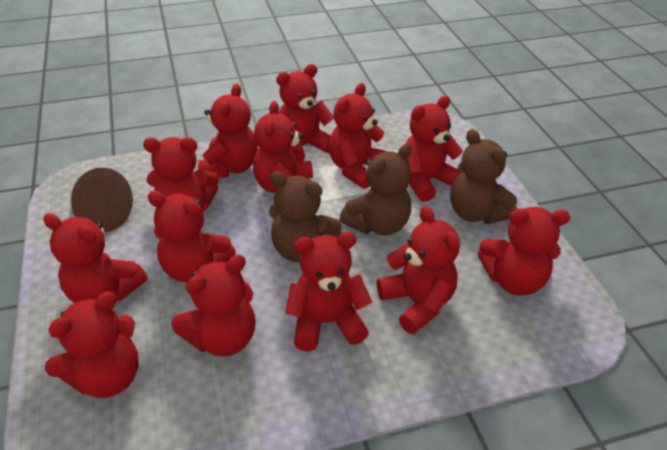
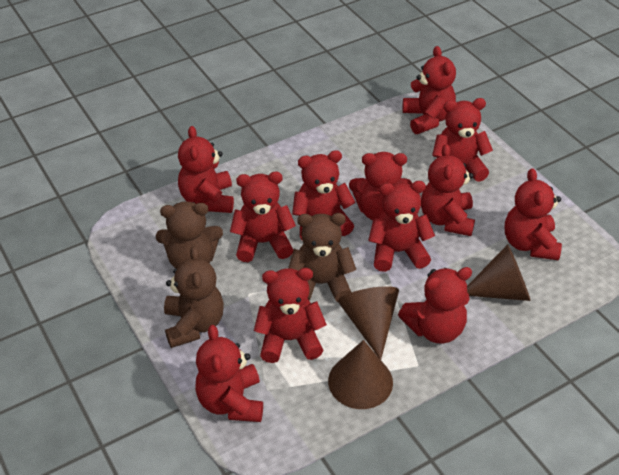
brown cone: 1 -> 3
red teddy bear: 13 -> 12

